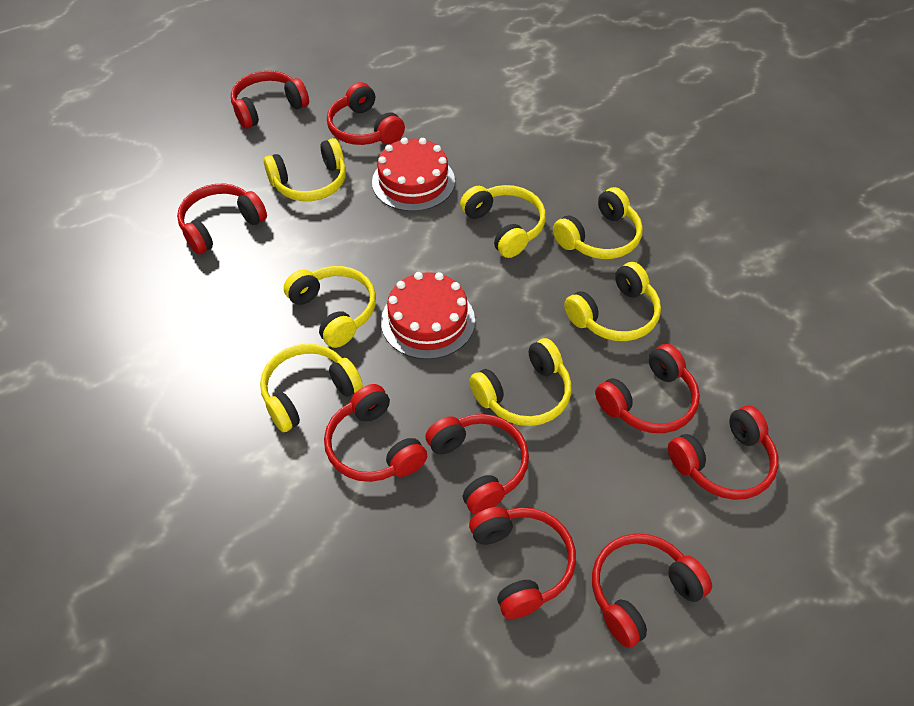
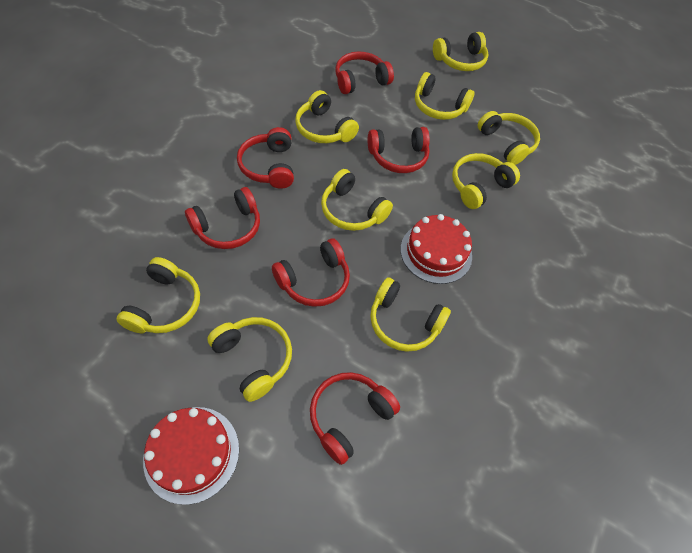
red headphones: 9 -> 6
yellow headphones: 7 -> 9

